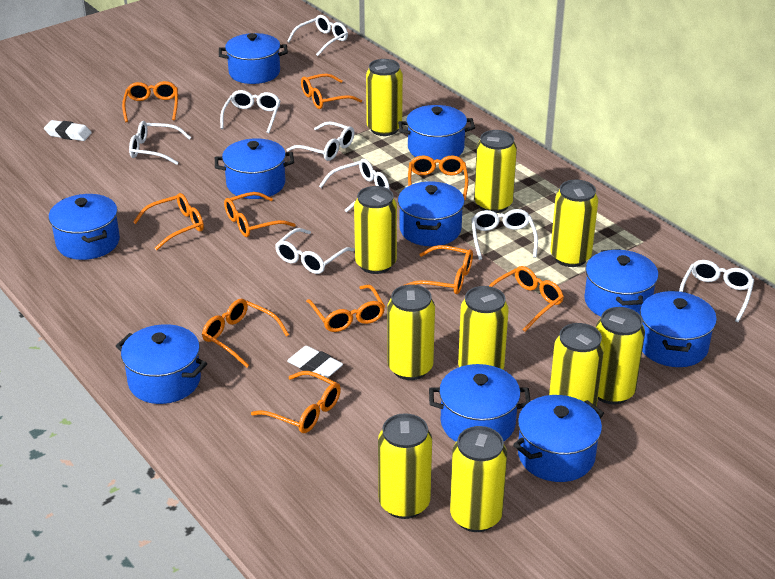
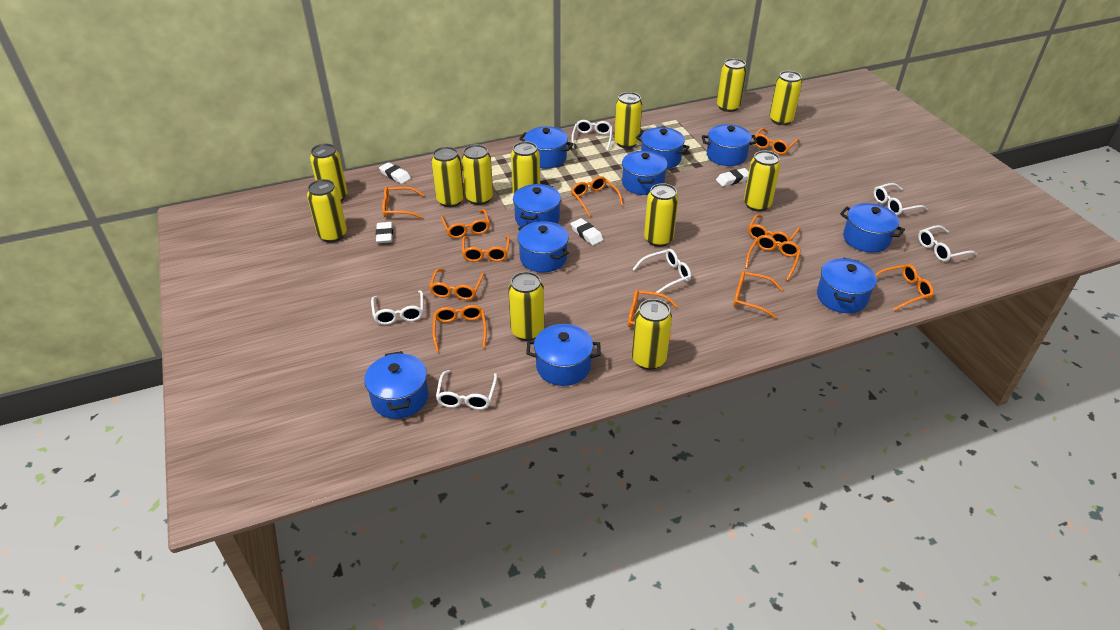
orange glasses: 10 -> 12
white eraser: 2 -> 4
white glasses: 8 -> 6
yellow can: 10 -> 12

